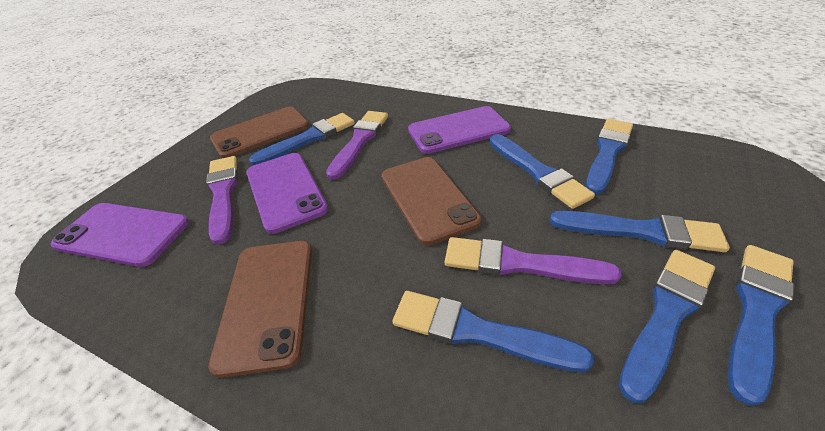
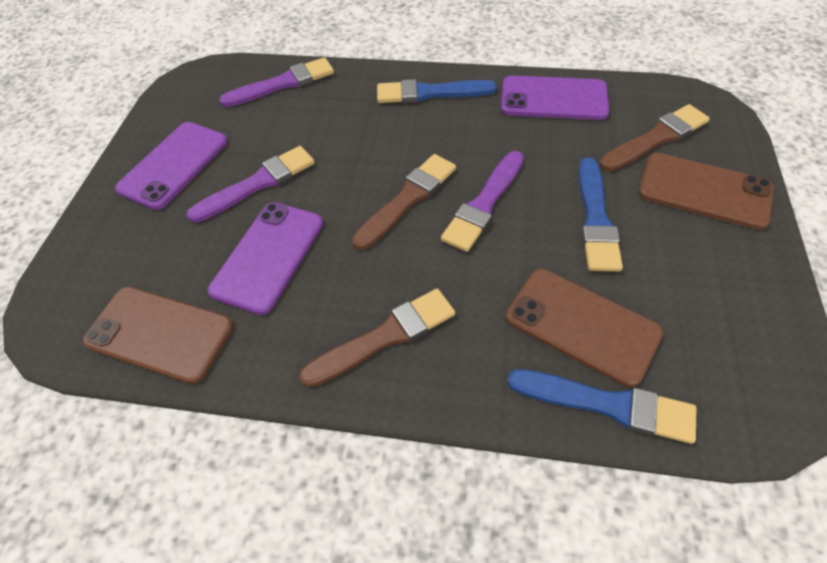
blue brush: 7 -> 3
brown brush: 0 -> 3

